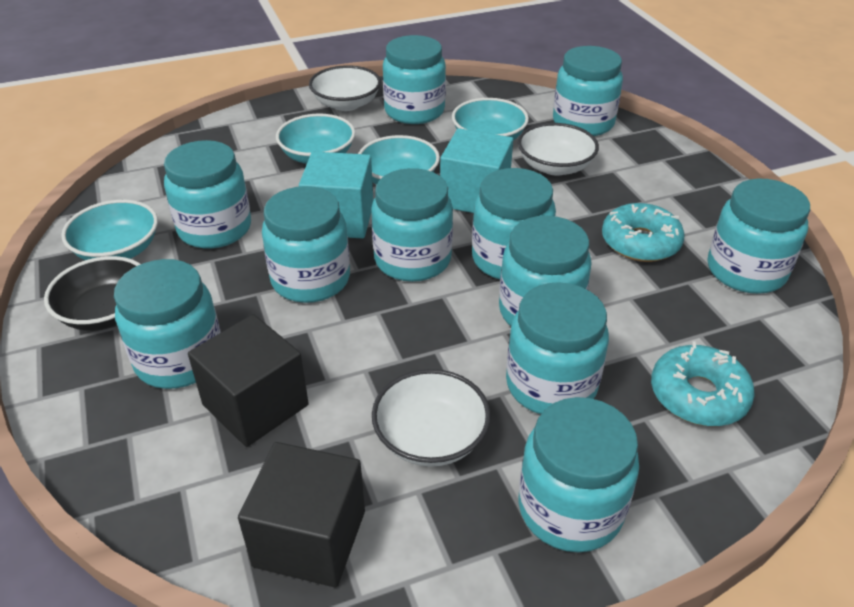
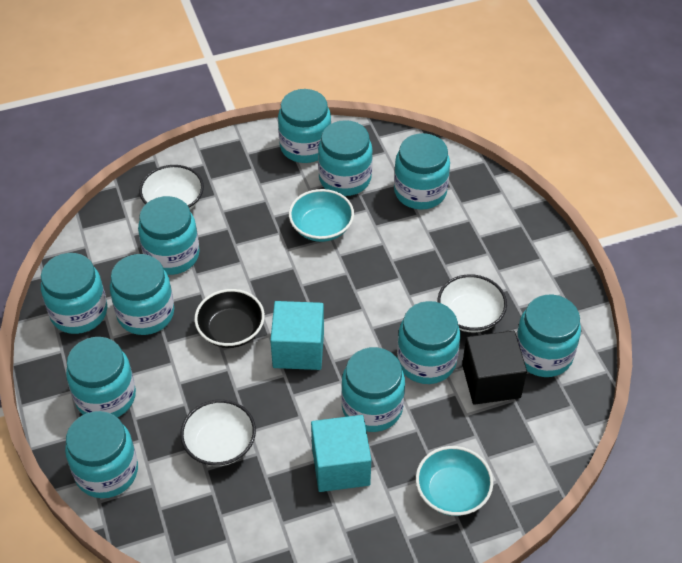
black cube: 2 -> 1
turquoise bowl: 4 -> 2
turquoise donut: 2 -> 0

